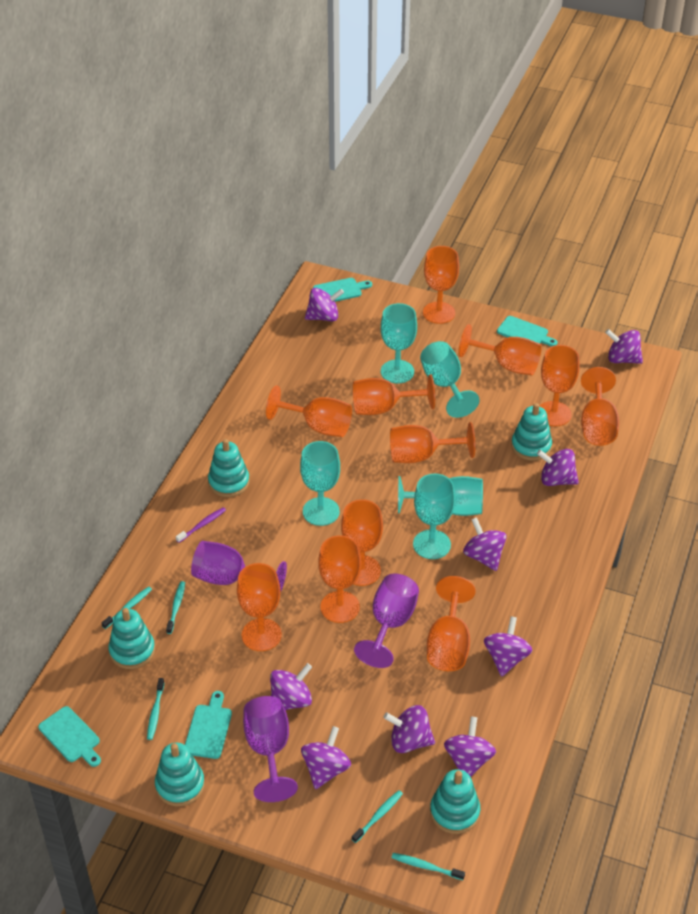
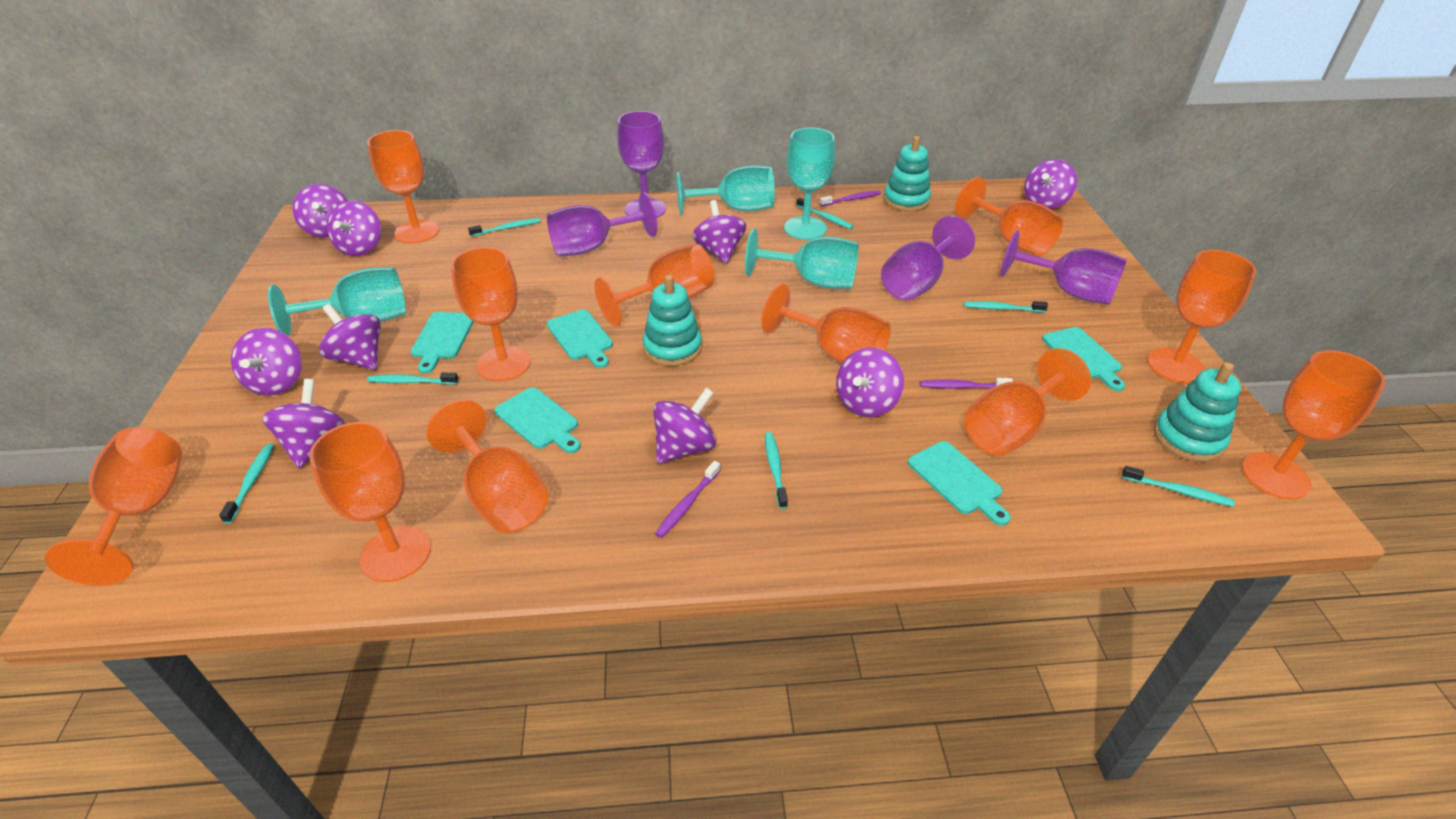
purple goblet: 3 -> 4
purple toothbrush: 1 -> 3
turquoise cutting board: 4 -> 5
turquoise goblet: 5 -> 4
turquoise stacking toy: 5 -> 3
turquoise toothbrush: 5 -> 7

